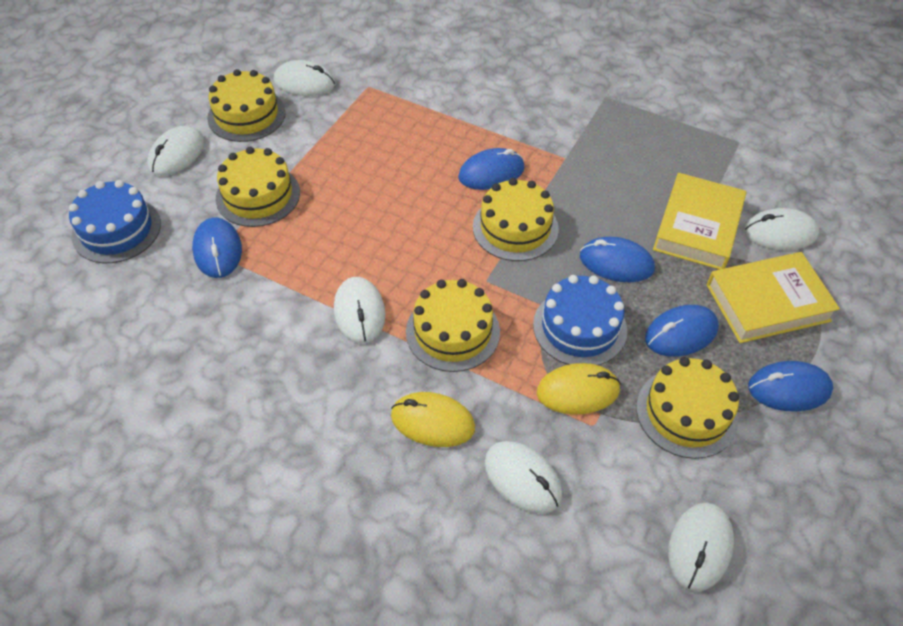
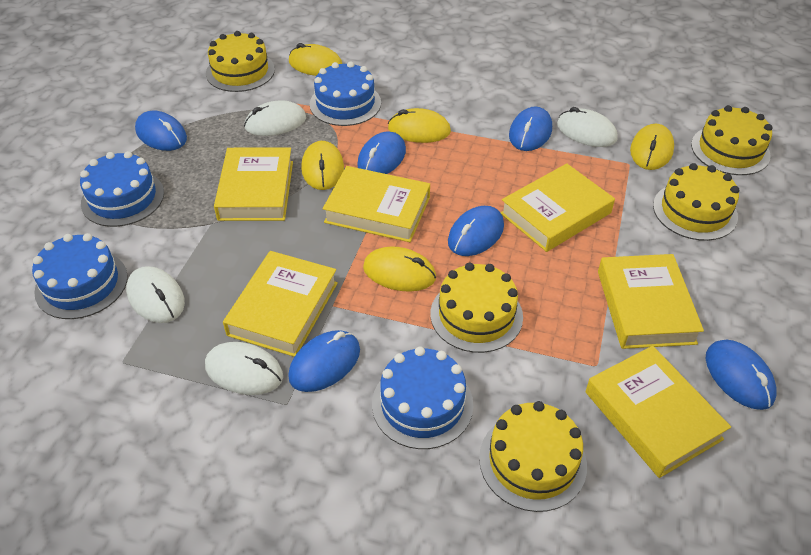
blue cake: 2 -> 4
blue mouse: 5 -> 6
white mouse: 6 -> 4
yellow book: 2 -> 6
yellow mouse: 2 -> 5

